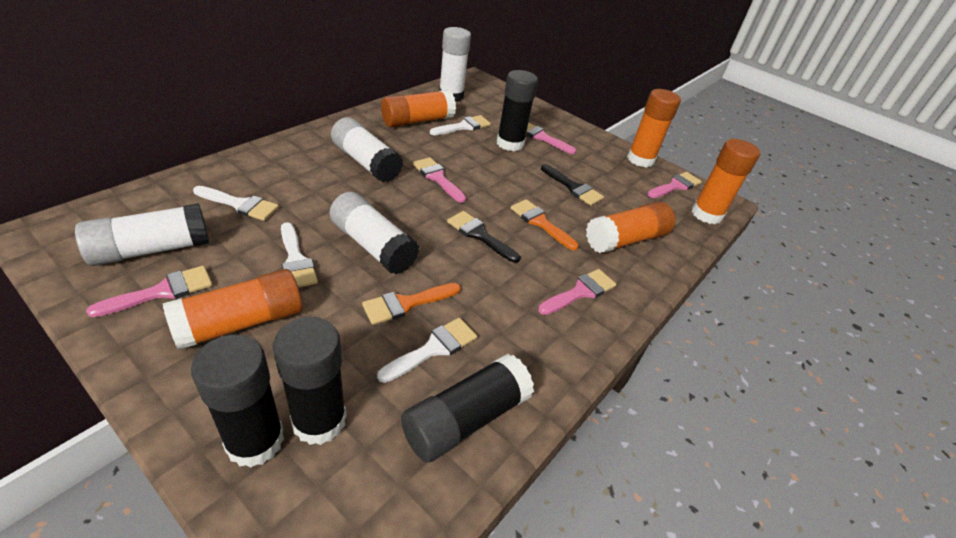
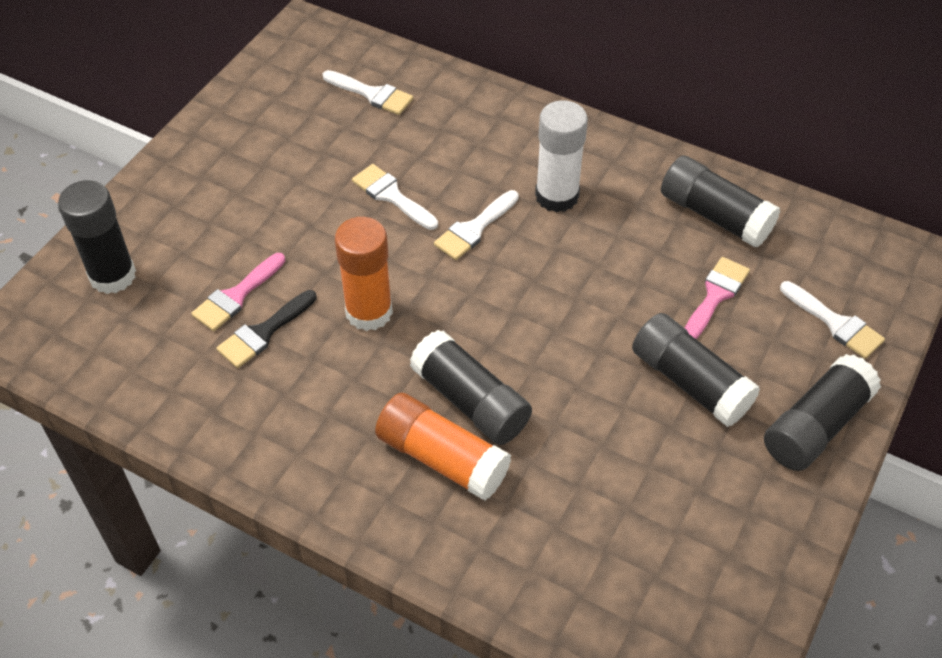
black brush: 2 -> 1
black glue stick: 4 -> 5
orange brush: 2 -> 0
orange glue stick: 5 -> 2
pink brush: 5 -> 2
white glue stick: 4 -> 1

